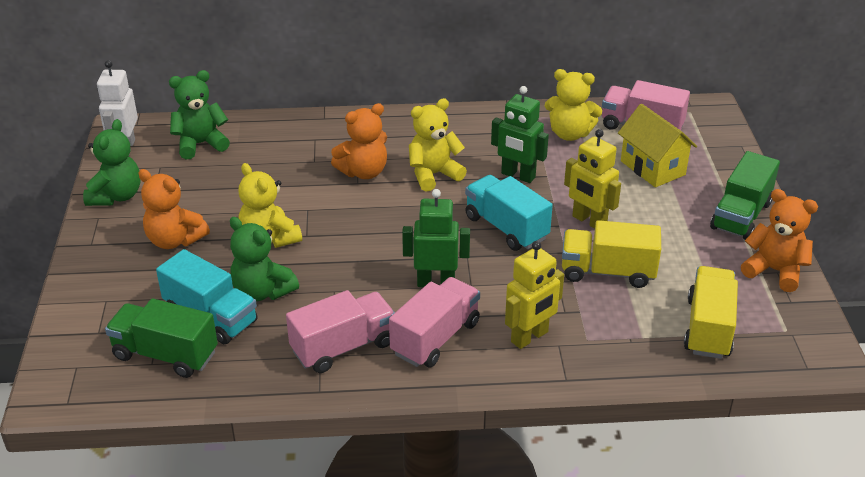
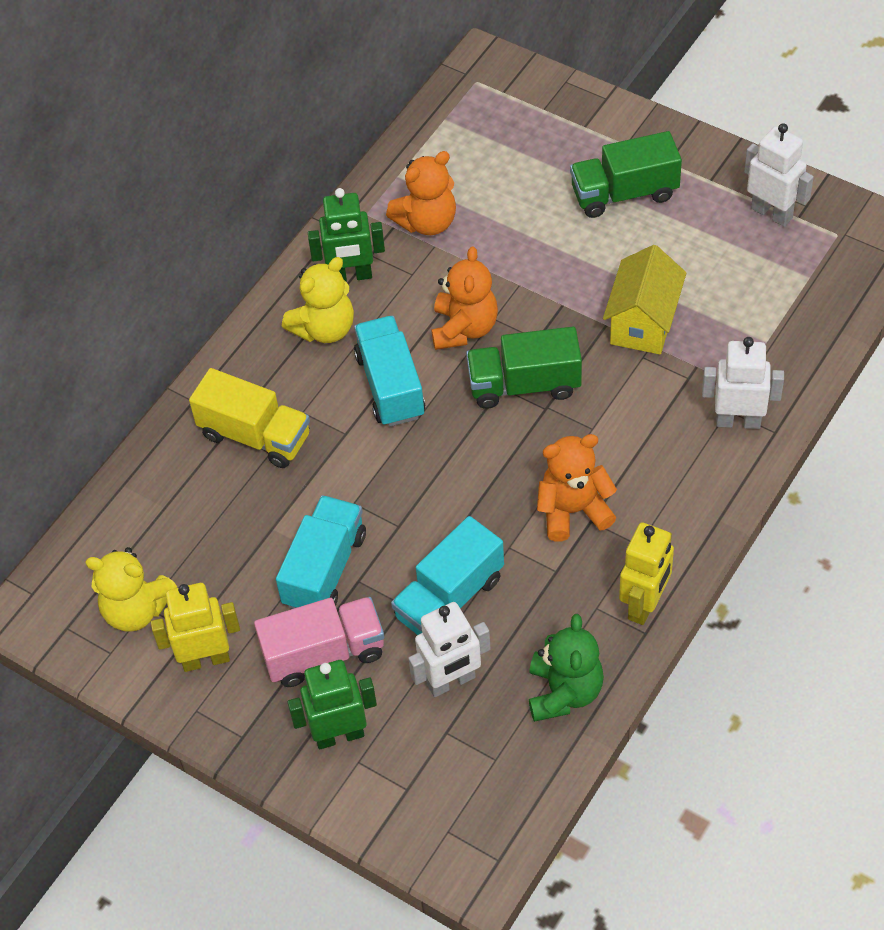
green teddy bear: 3 -> 1
pink truck: 3 -> 1
turquoise truck: 2 -> 3
white robot: 1 -> 3
yellow teddy bear: 3 -> 2
yellow truck: 2 -> 1

